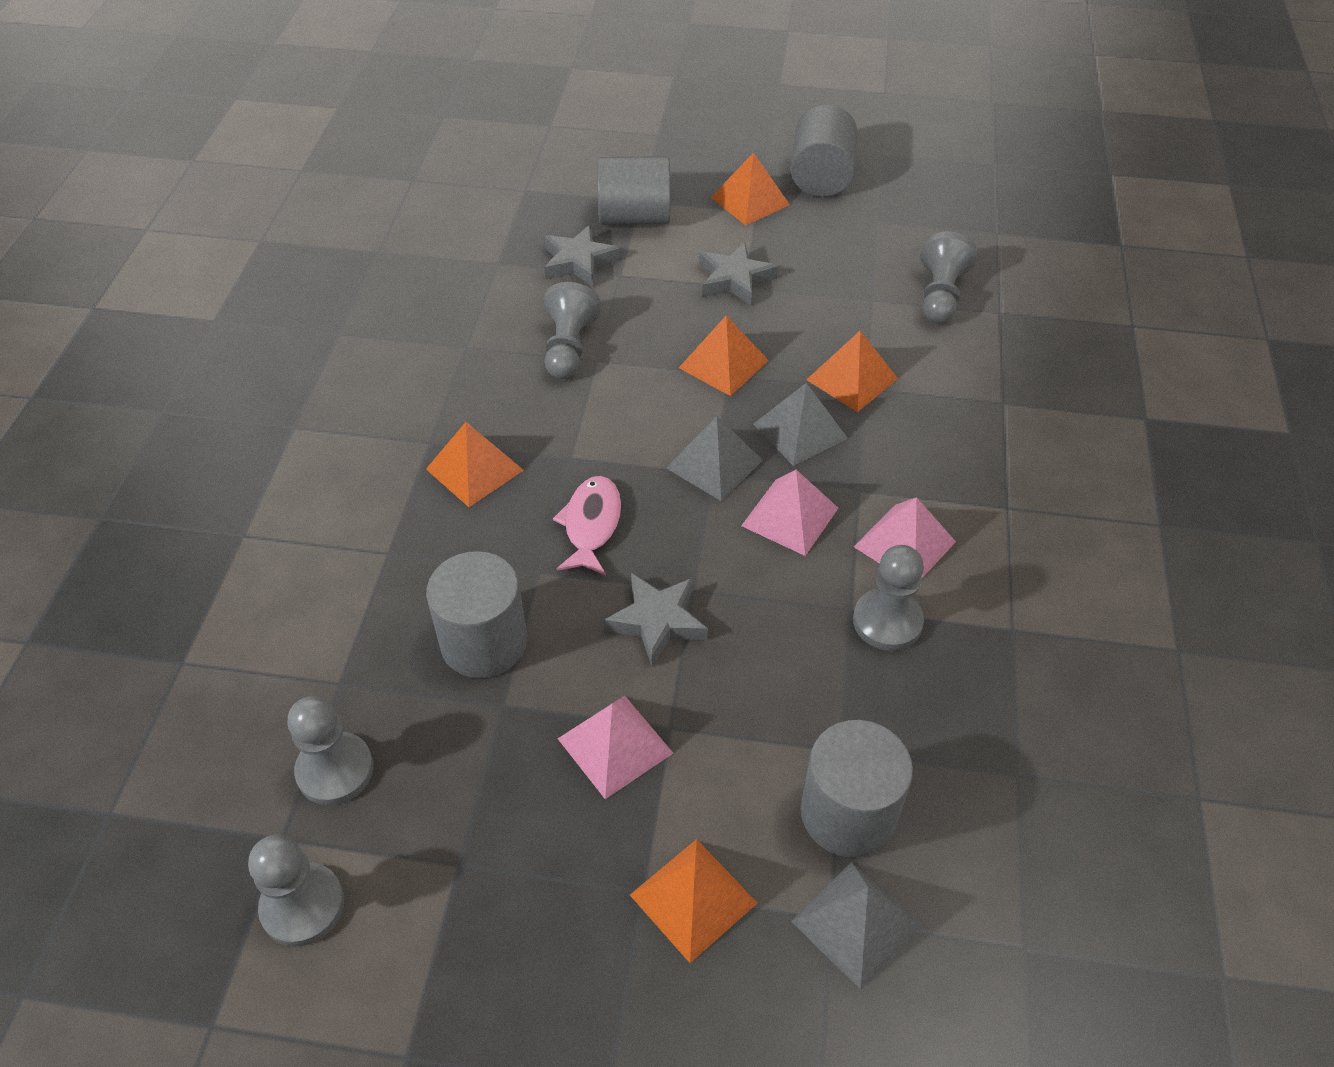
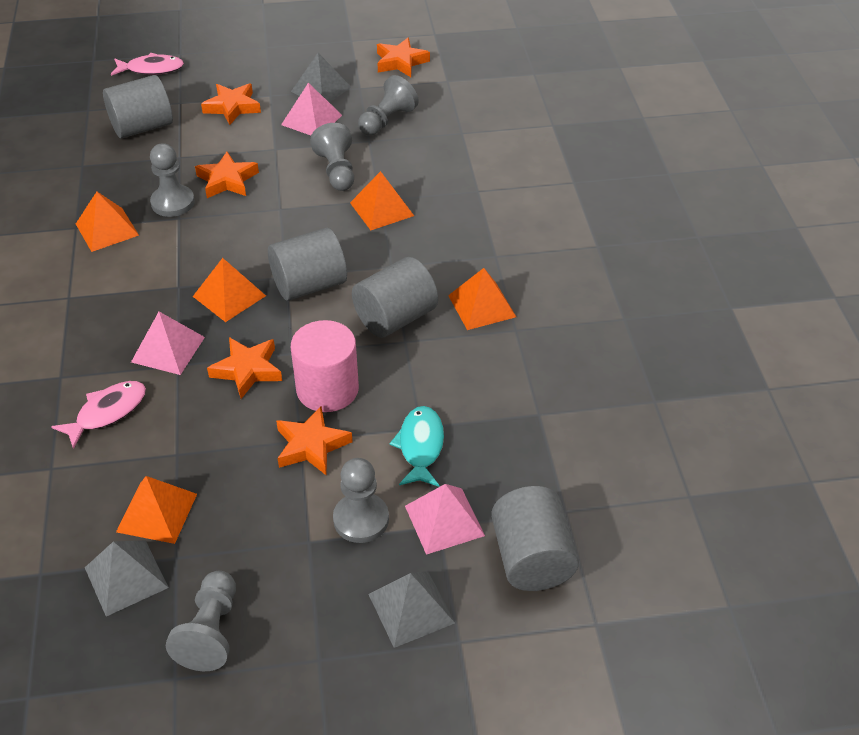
grey star: 3 -> 0
orange star: 0 -> 5
pink cylinder: 0 -> 1
pink fish: 1 -> 2
turquoise fish: 0 -> 1

